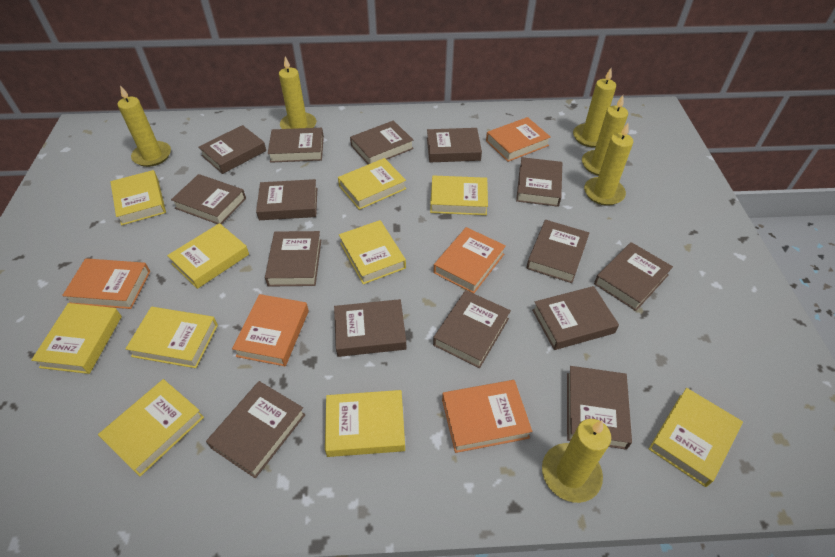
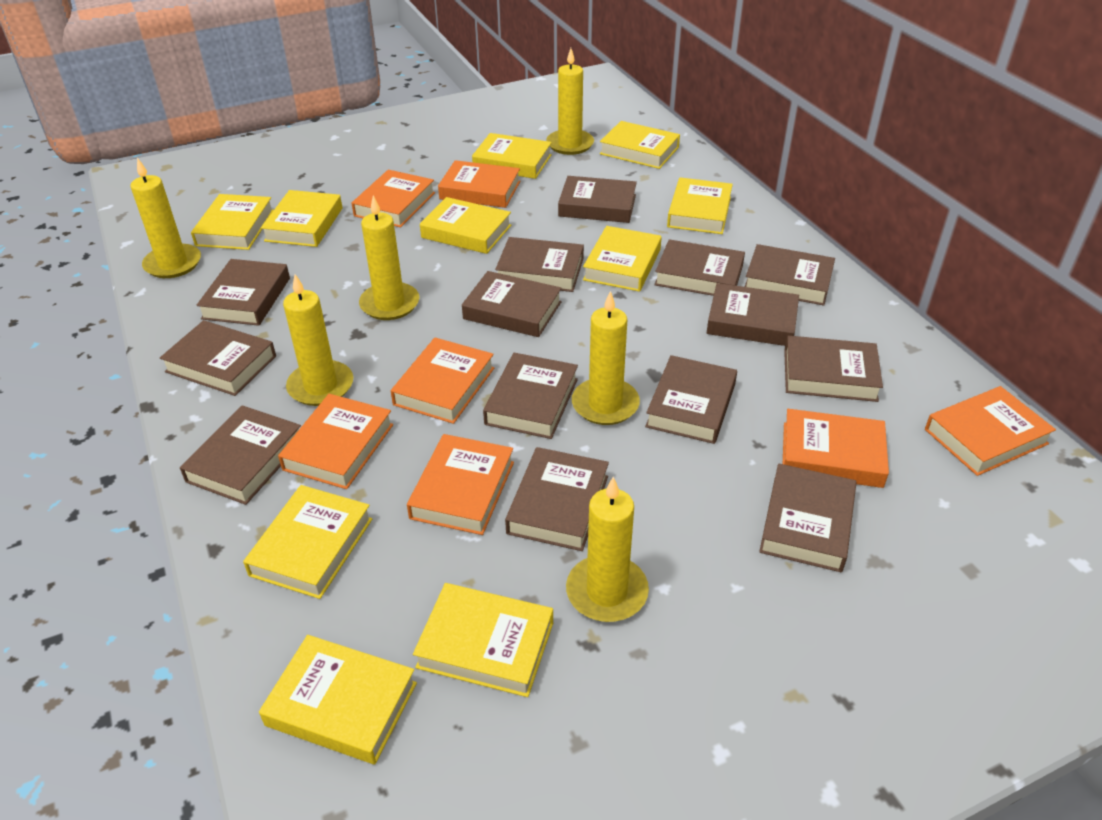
brown book: 15 -> 14
orange book: 5 -> 7

